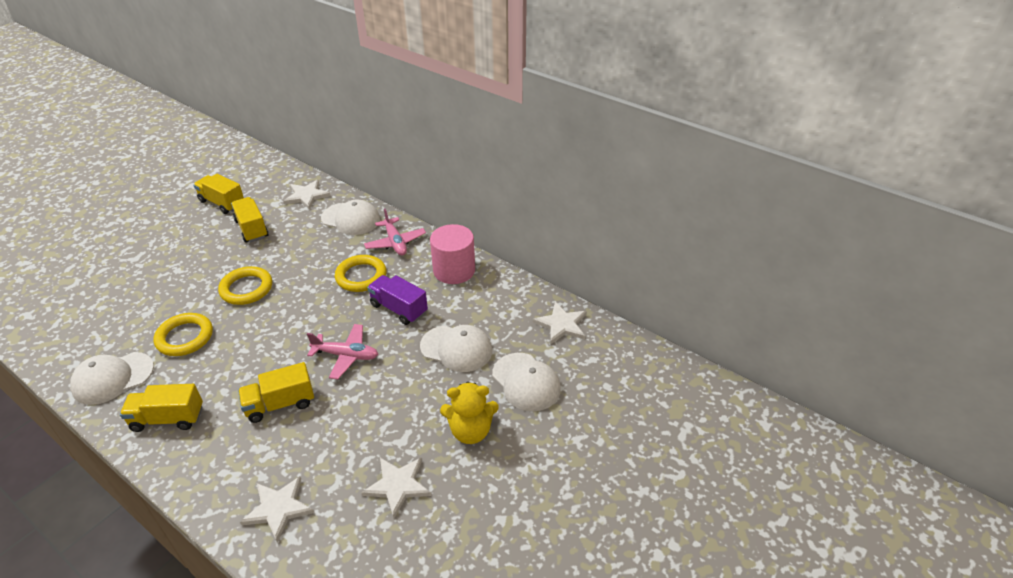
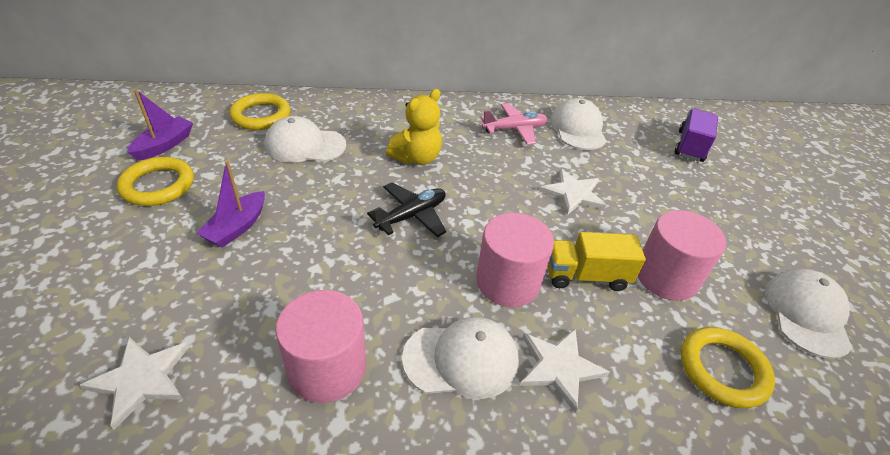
black plane: 0 -> 1
pink cylinder: 1 -> 3
pink plane: 2 -> 1
purple boat: 0 -> 2
white star: 4 -> 3
yellow truck: 4 -> 1

